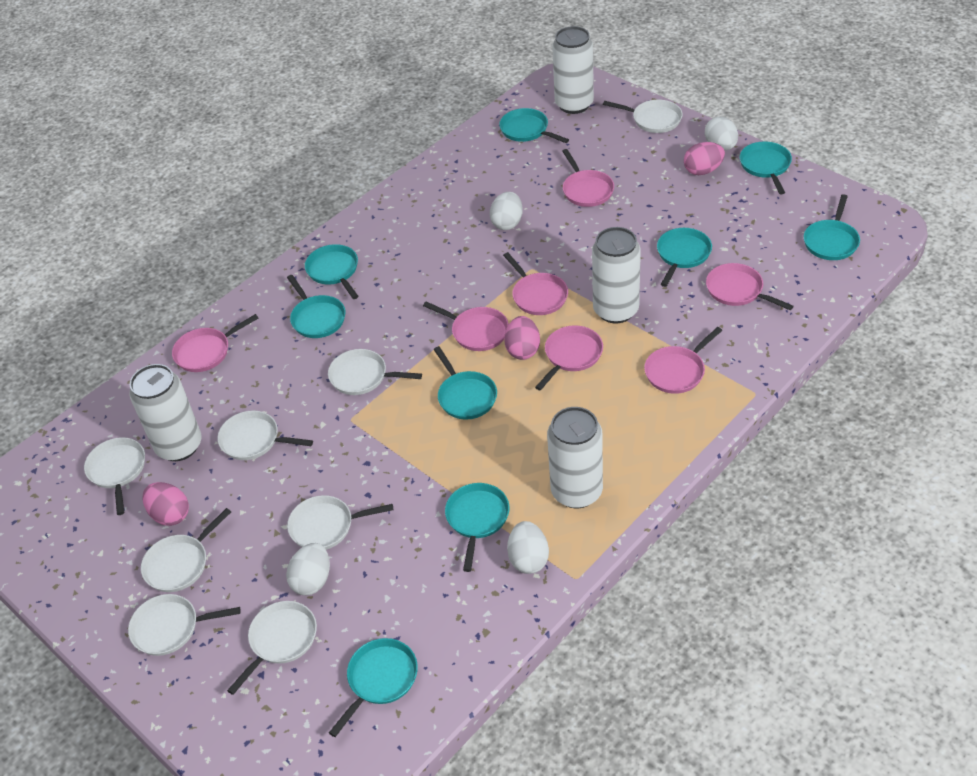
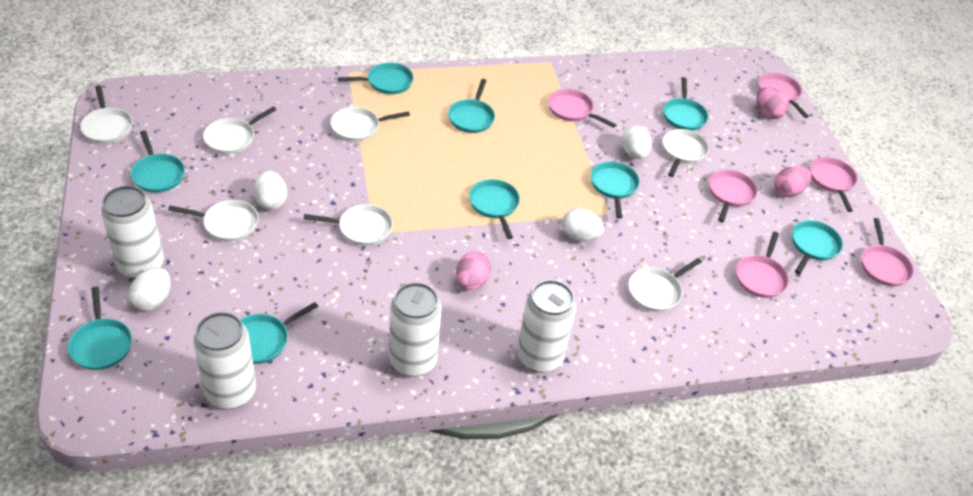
pink pan: 7 -> 6
white pan: 8 -> 7

